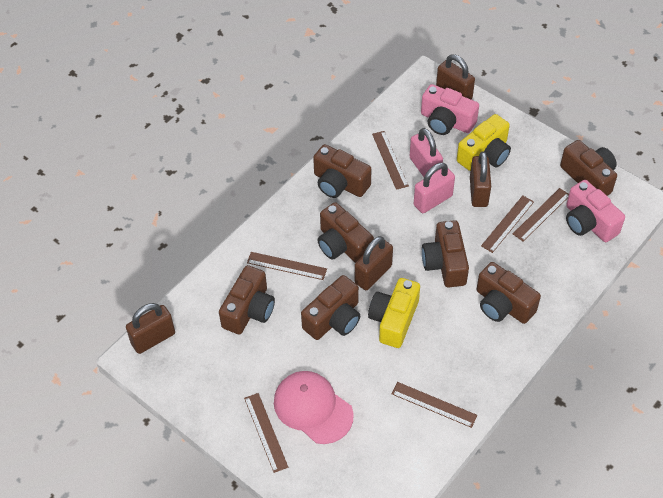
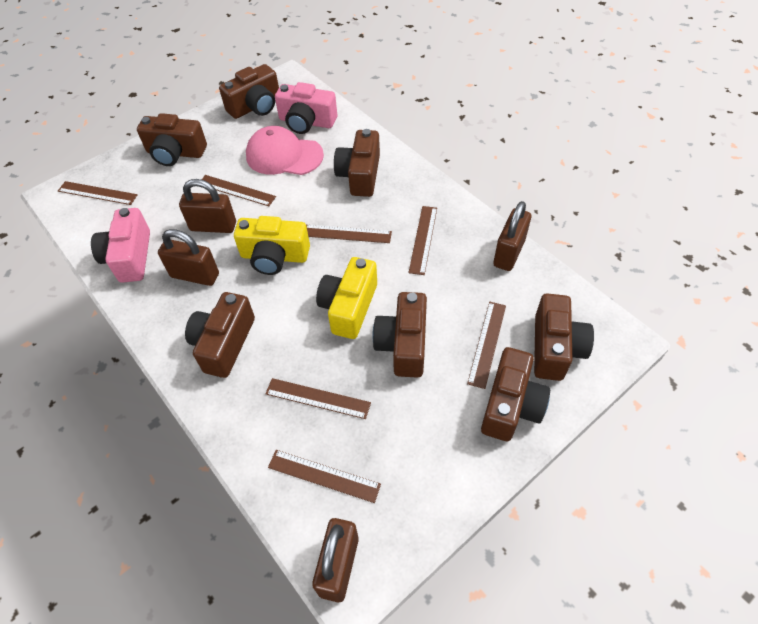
brown ruler: 6 -> 7
pink padlock: 2 -> 0

